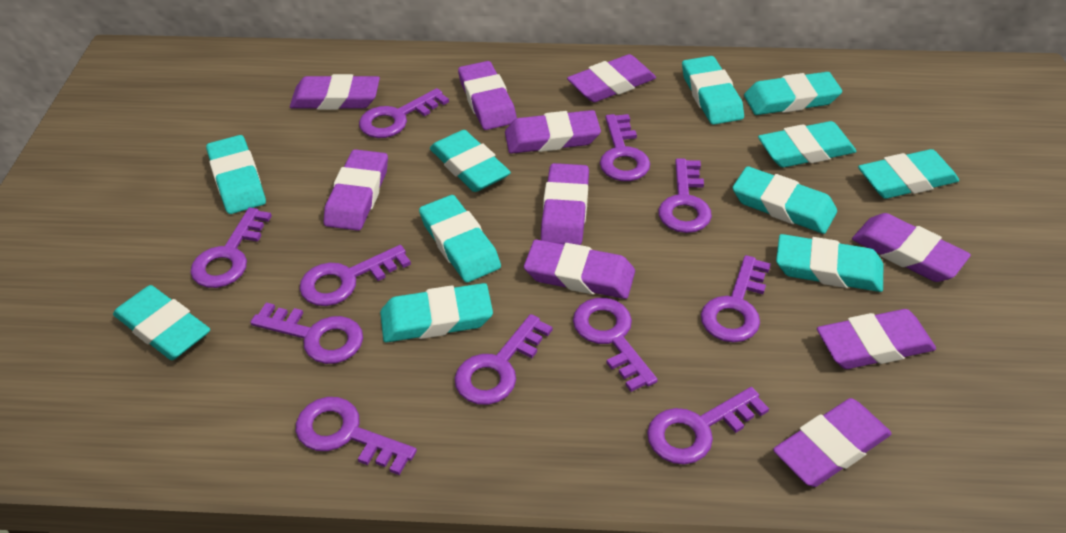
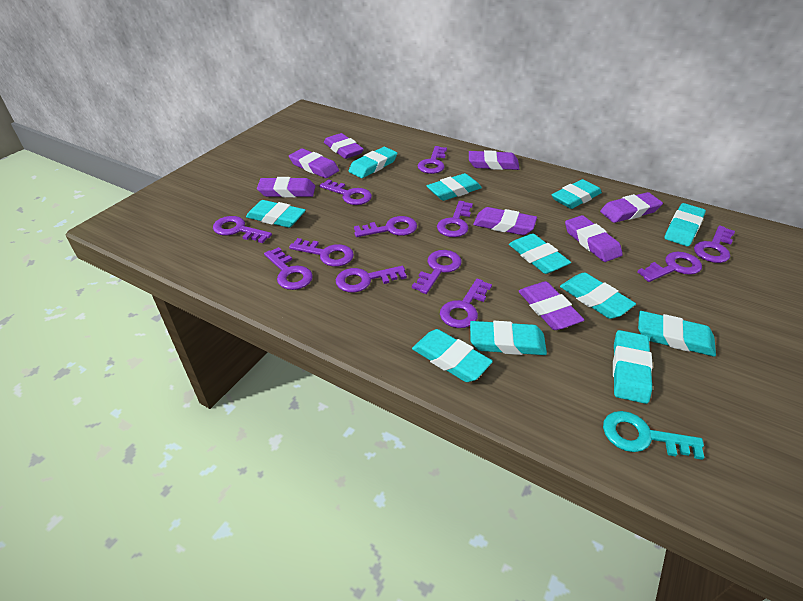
purple eraser: 10 -> 8
purple key: 11 -> 12
turquoise key: 0 -> 1

